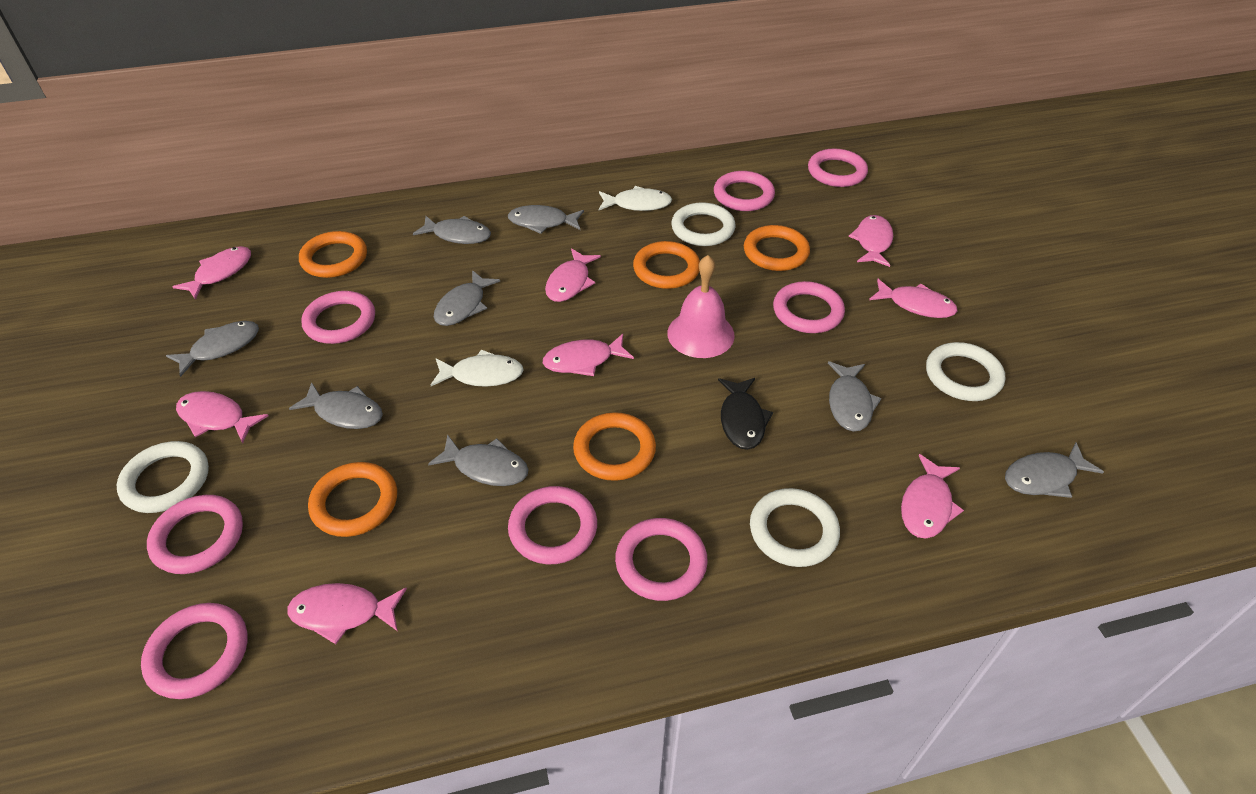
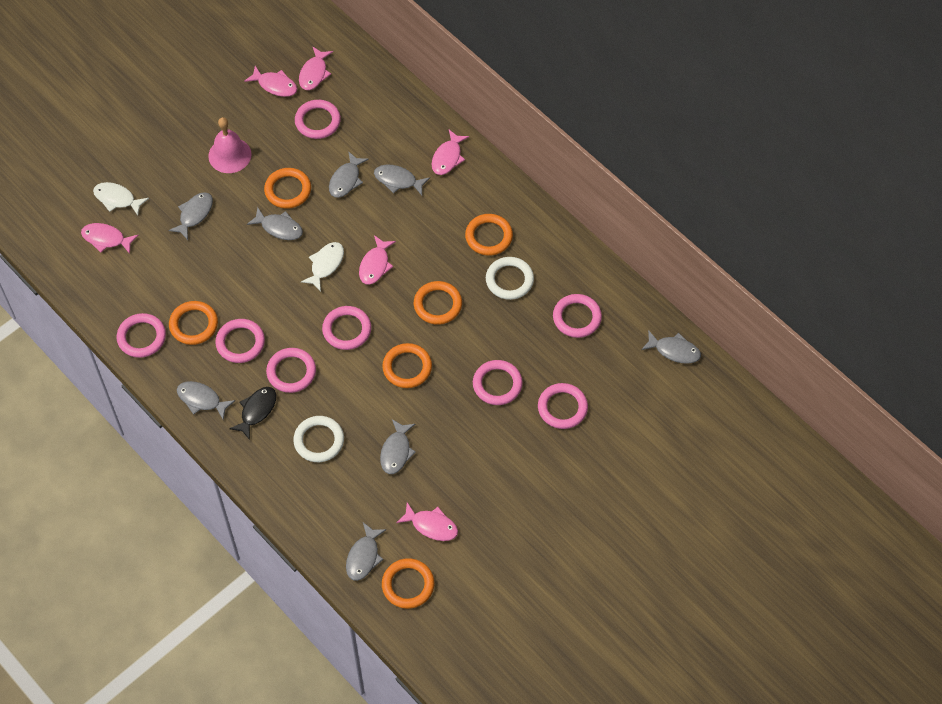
orange ring: 5 -> 6
pink fish: 8 -> 6
white ring: 4 -> 2

